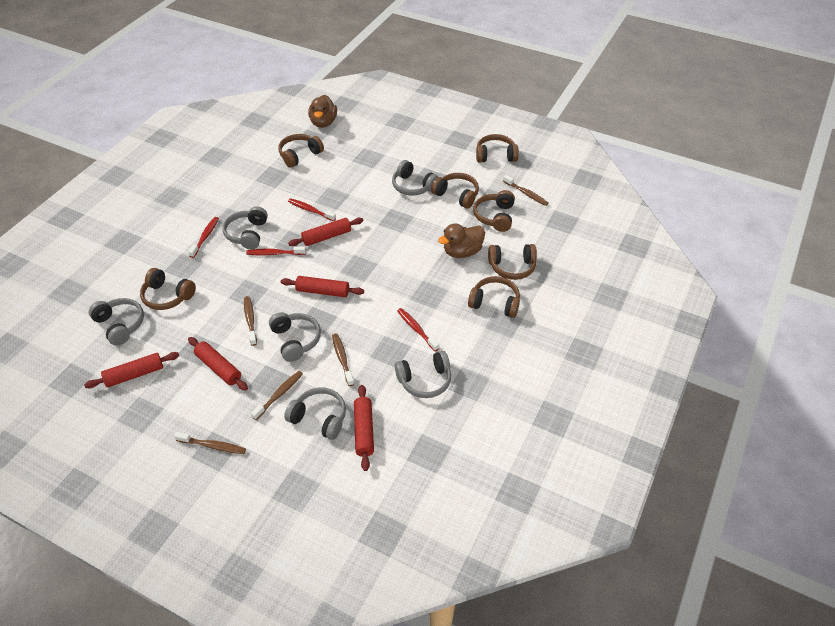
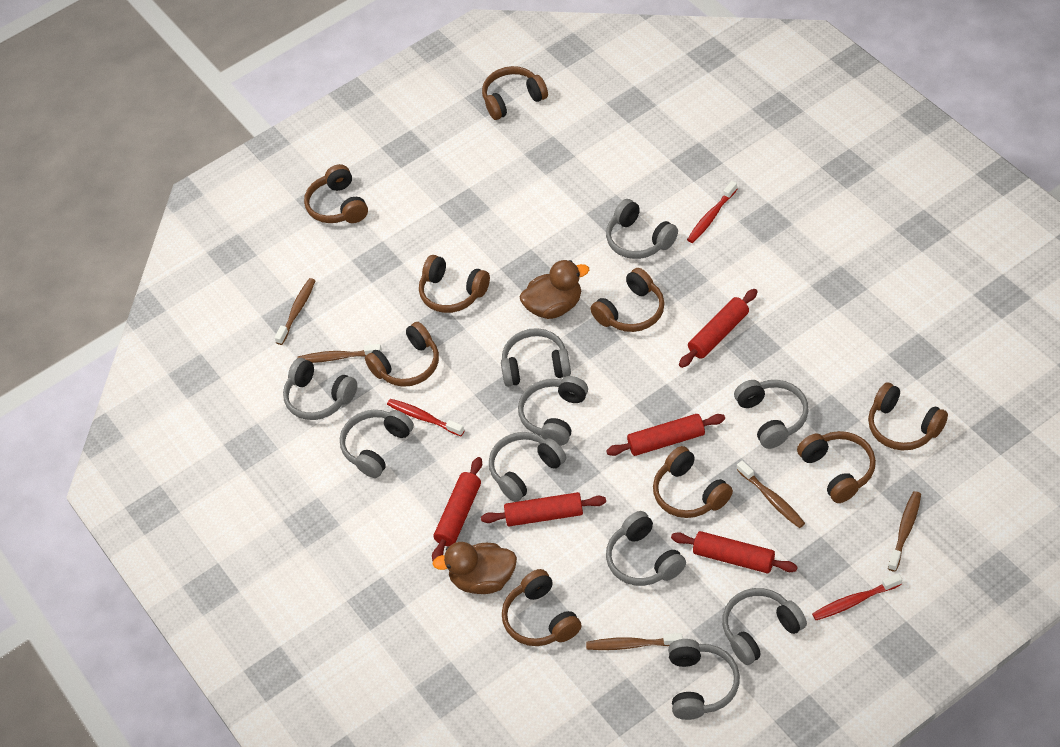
brown headphones: 7 -> 9
grey headphones: 6 -> 10
red toothbrush: 4 -> 3

